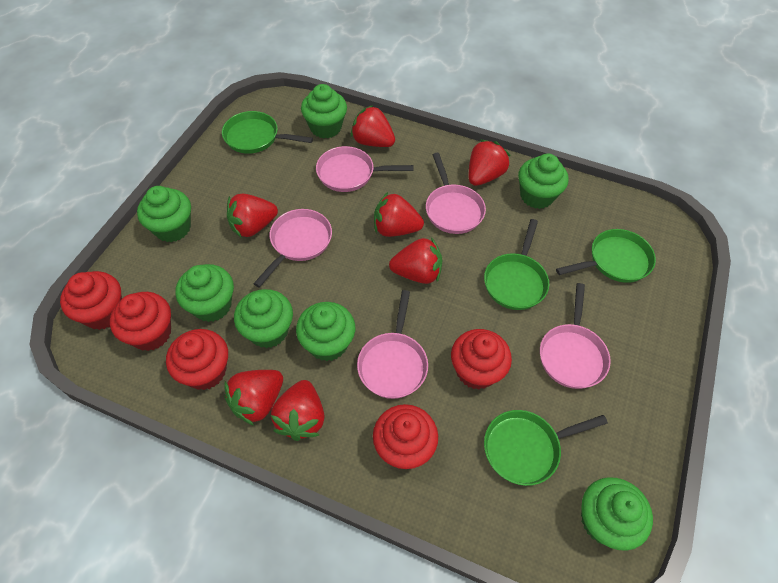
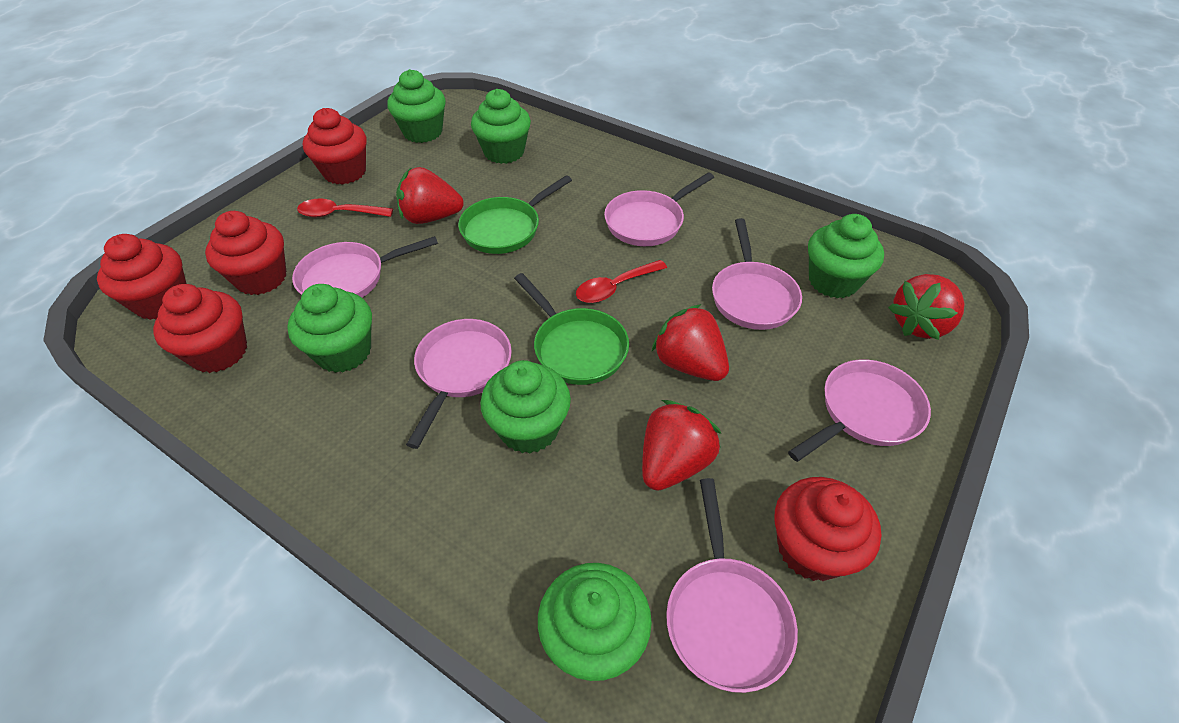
green cupcake: 7 -> 6
green pan: 4 -> 2
pink pan: 5 -> 6
red spoon: 0 -> 2
red strawberry: 7 -> 4

